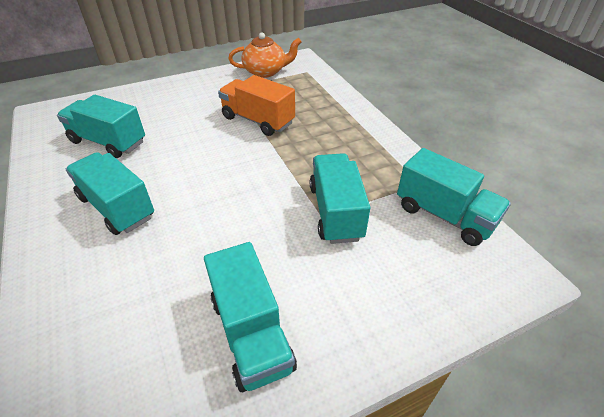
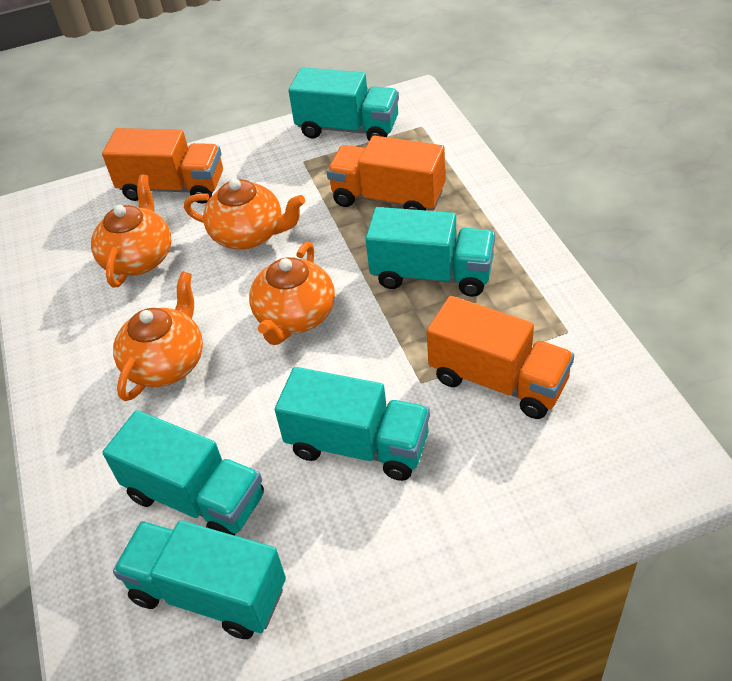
orange teapot: 1 -> 4
orange truck: 1 -> 3

